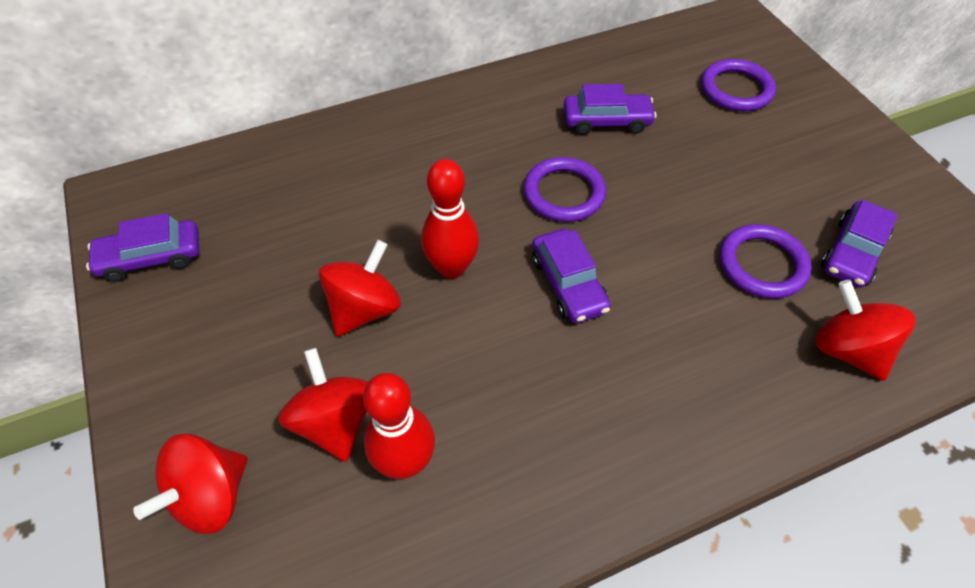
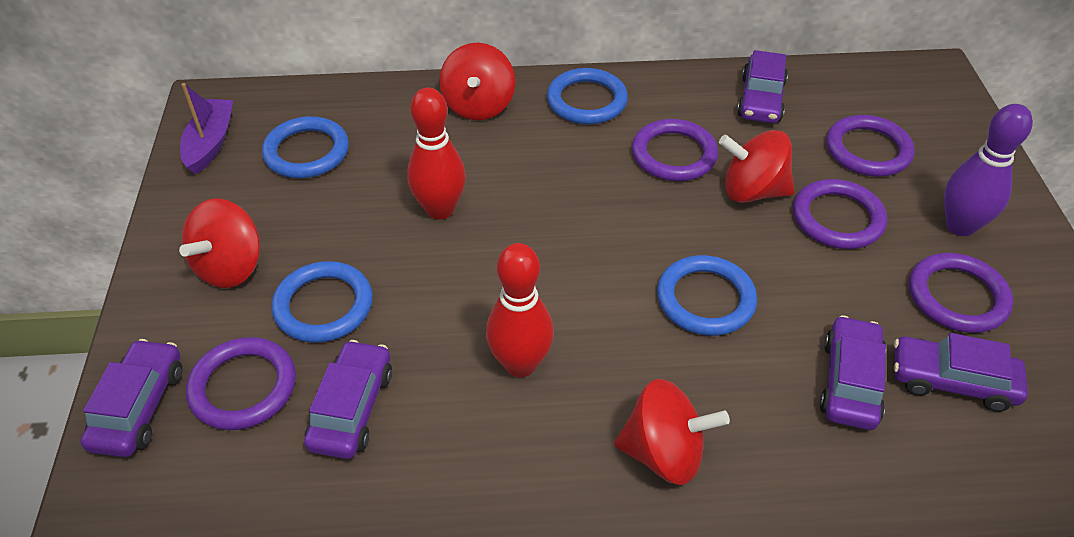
blue ring: 0 -> 4
purple boat: 0 -> 1
purple bowling pin: 0 -> 1
purple car: 4 -> 5
purple ring: 3 -> 5

